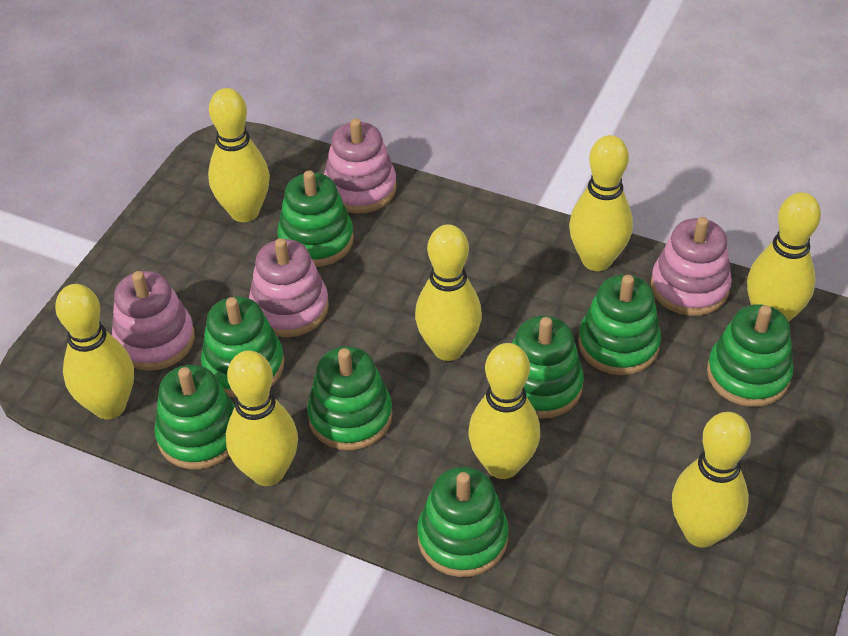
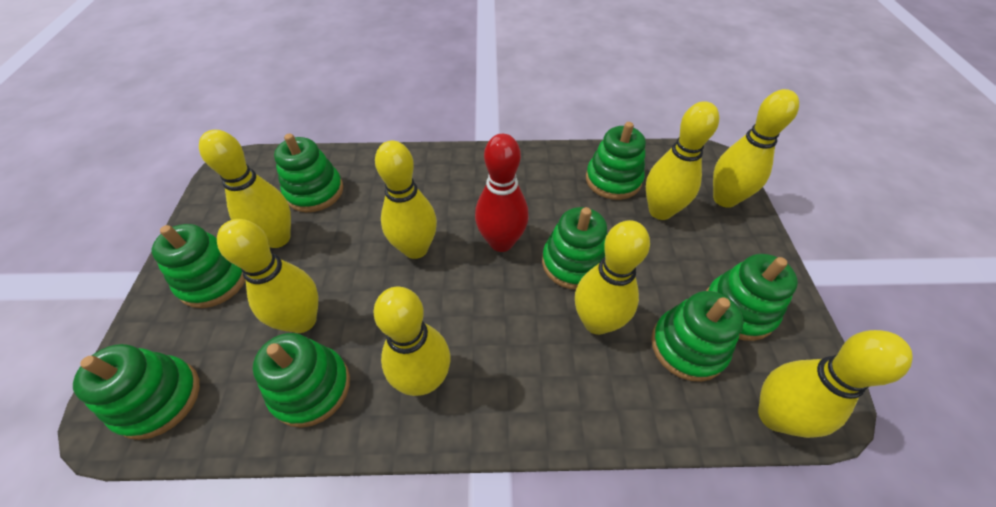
pink stacking toy: 4 -> 0
red bowling pin: 0 -> 1

